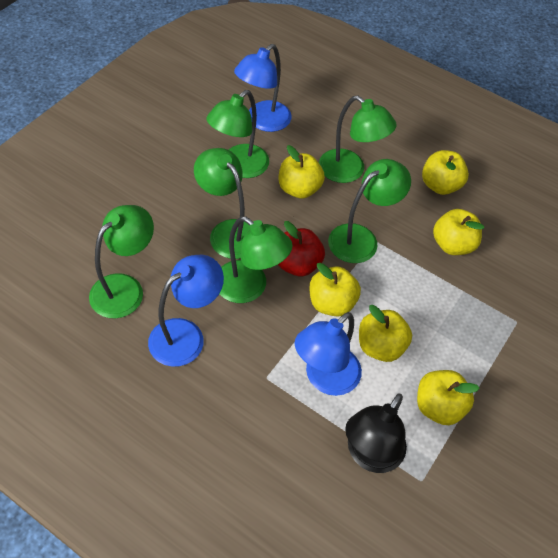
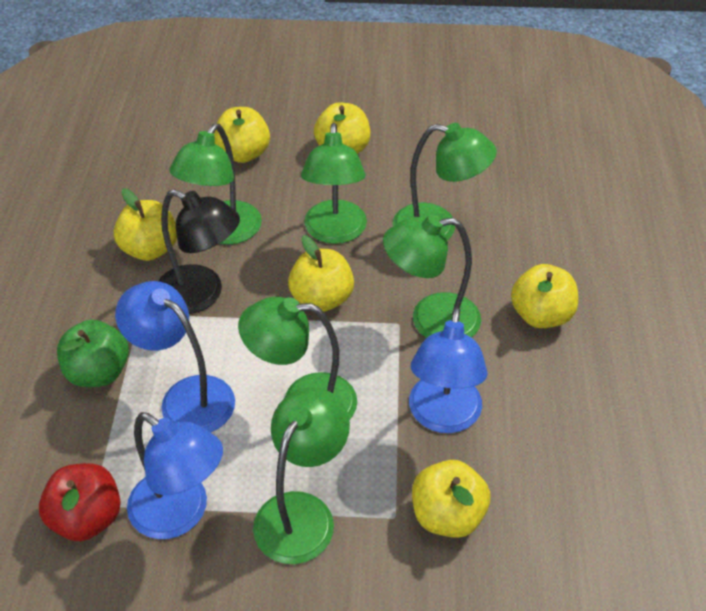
green apple: 0 -> 1

